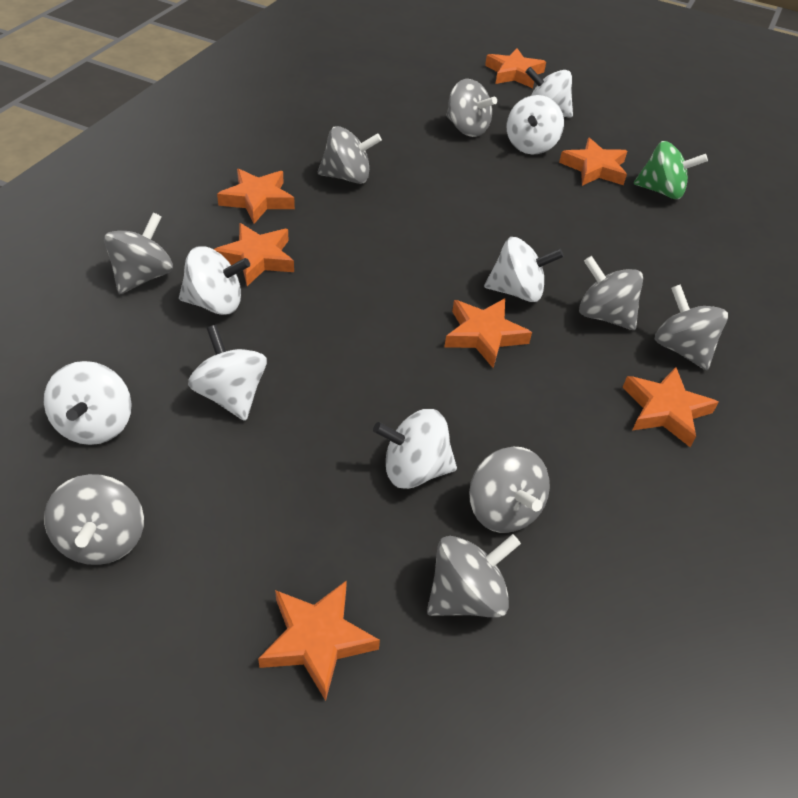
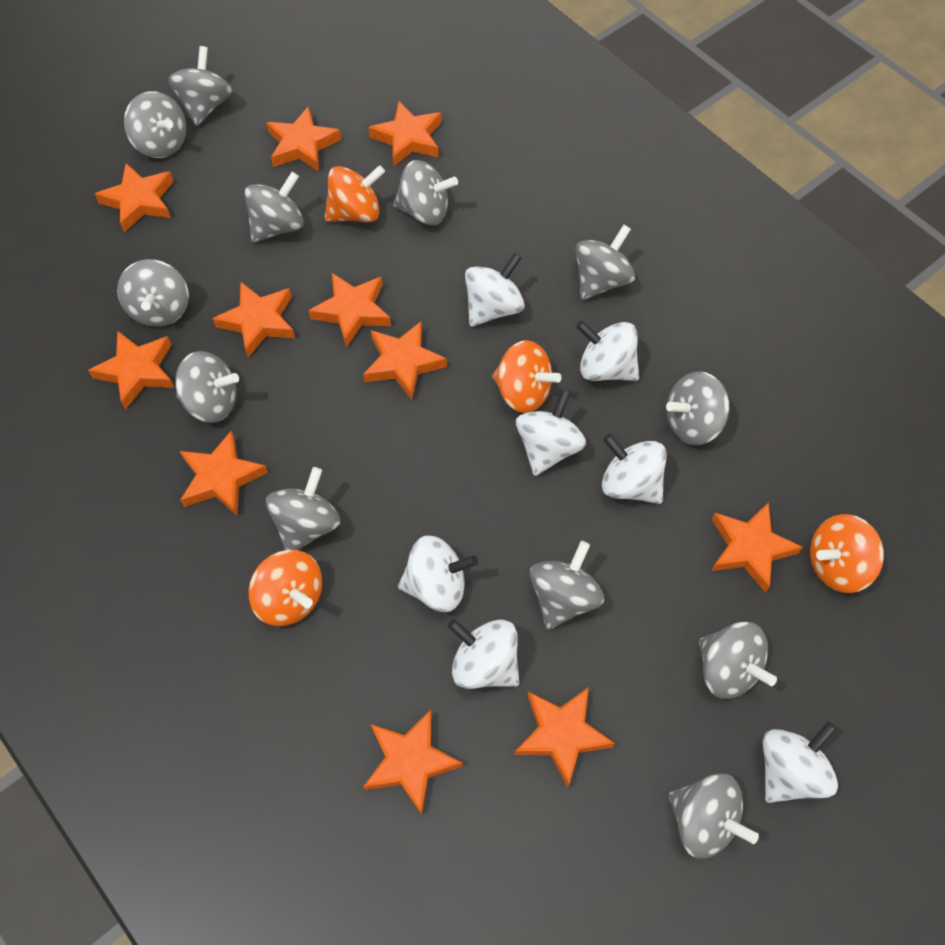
green spinning top: 1 -> 0
grey spinning top: 8 -> 12
orange spinning top: 0 -> 4
orange star: 7 -> 11

